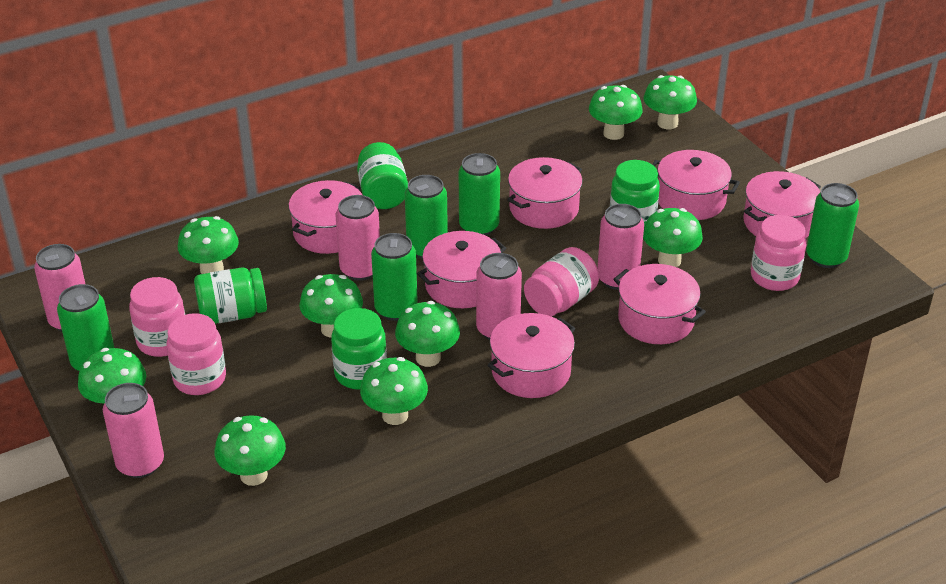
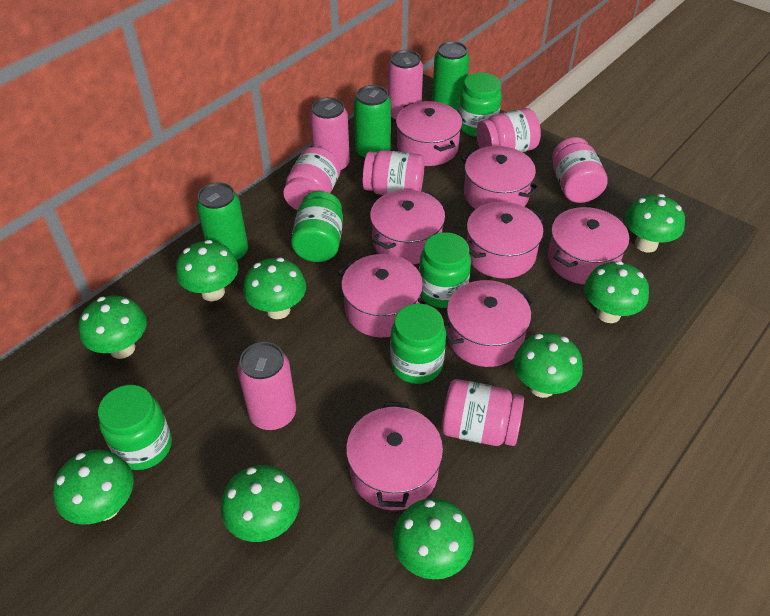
green can: 5 -> 3
green jar: 4 -> 5
pink can: 5 -> 3
pink jar: 4 -> 5
pink pot: 7 -> 8

